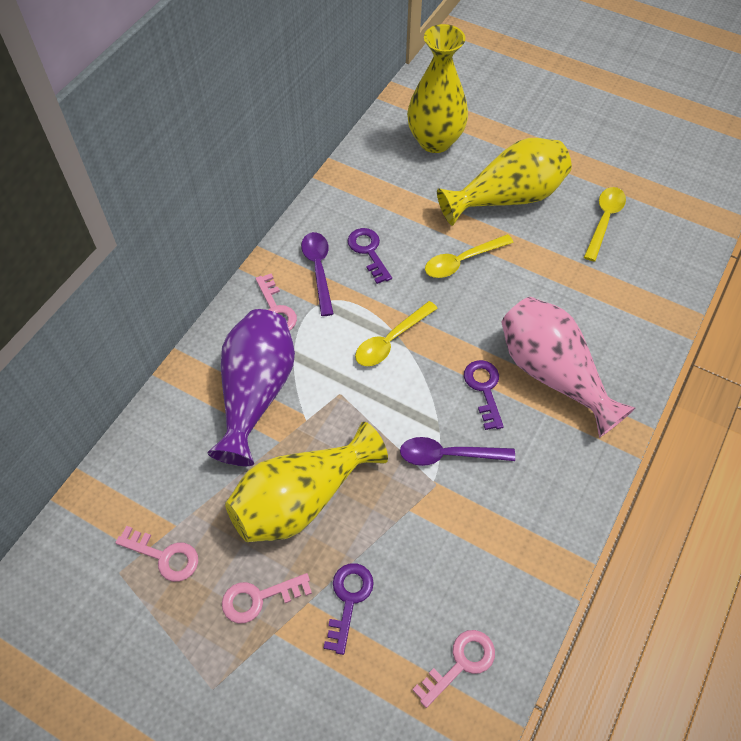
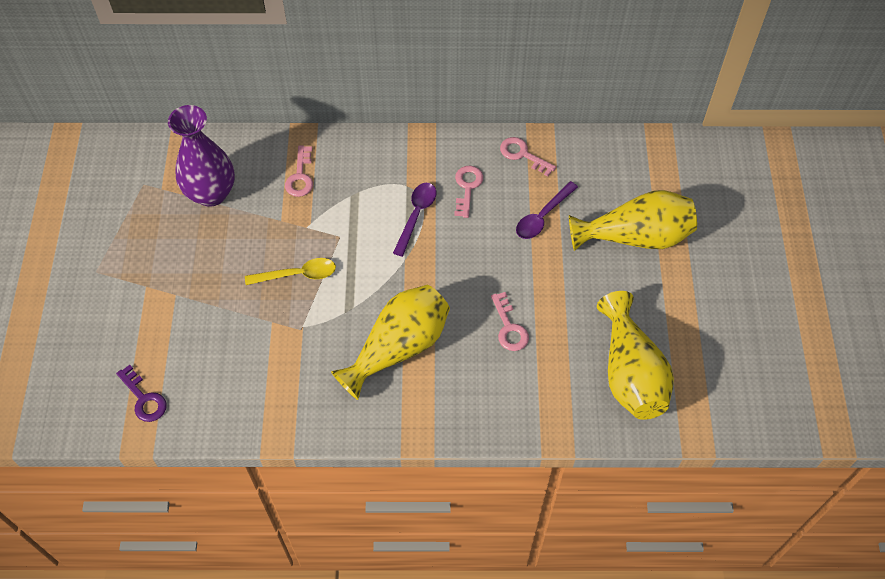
pink vase: 1 -> 0
purple key: 3 -> 1
yellow spoon: 3 -> 1

